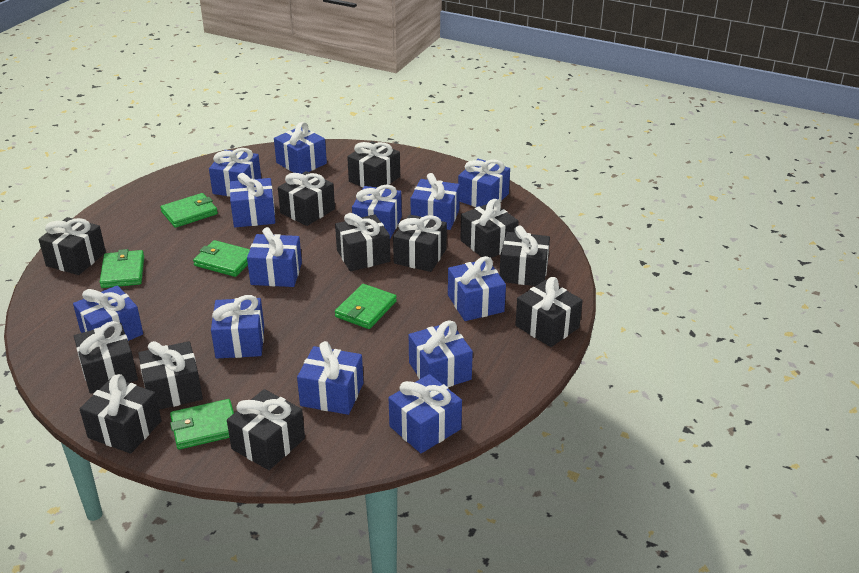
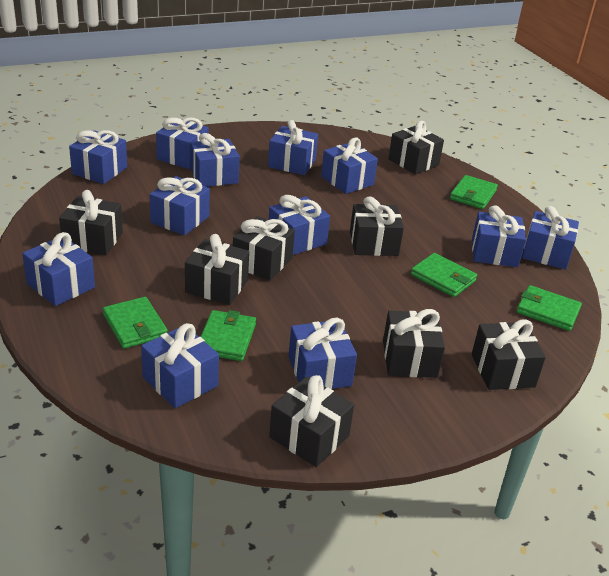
black gift: 12 -> 8
blue gift: 13 -> 12

